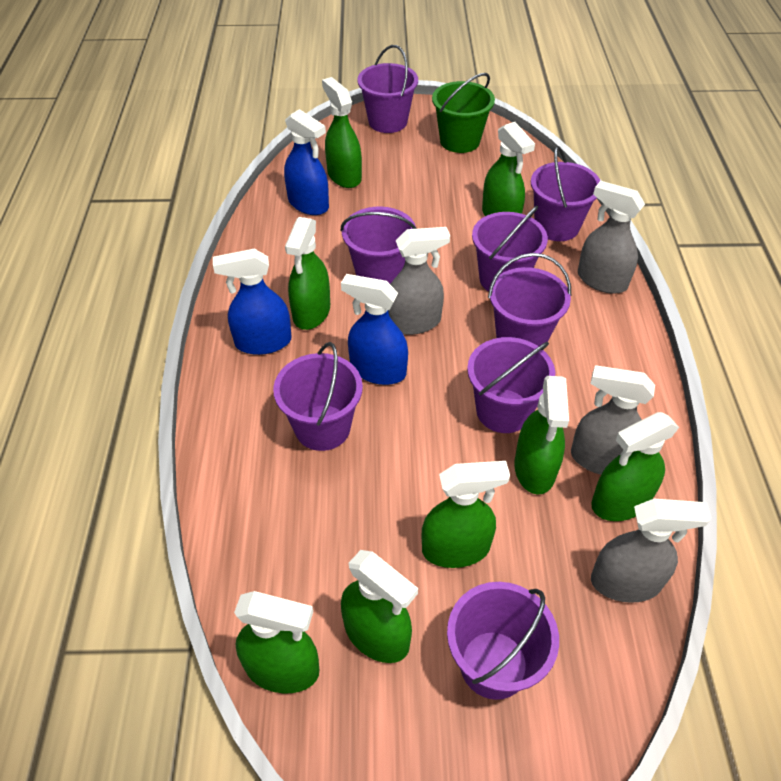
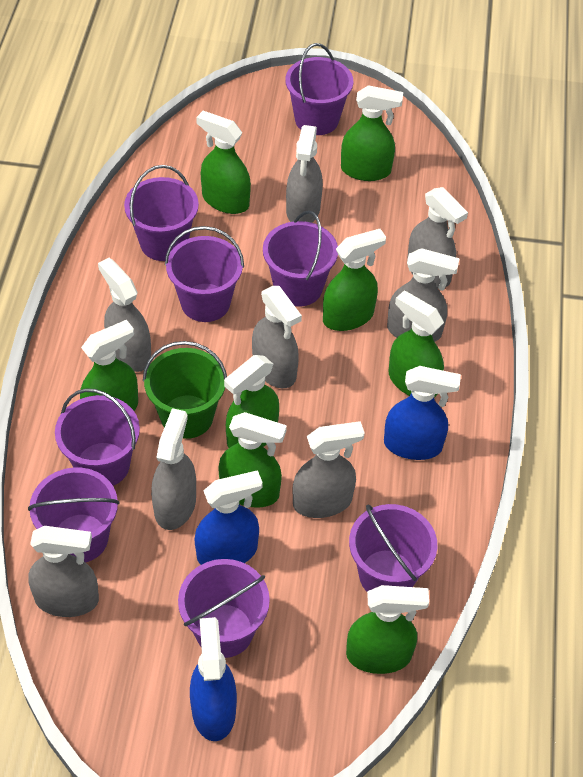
grey spray bottle: 4 -> 8

